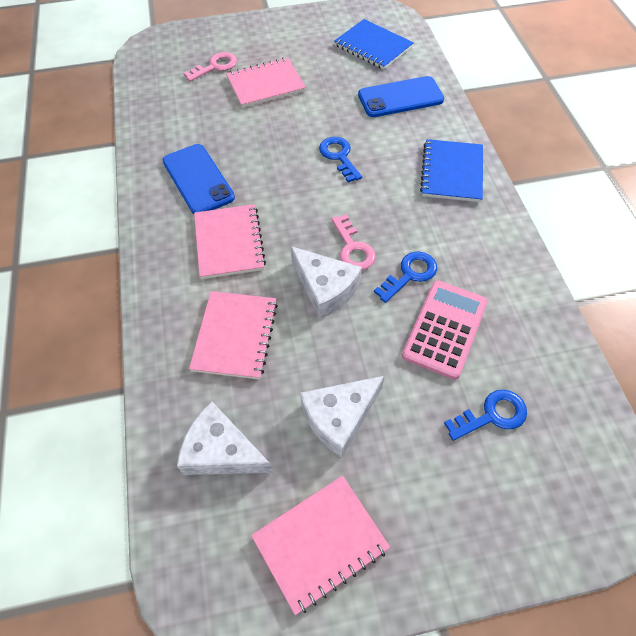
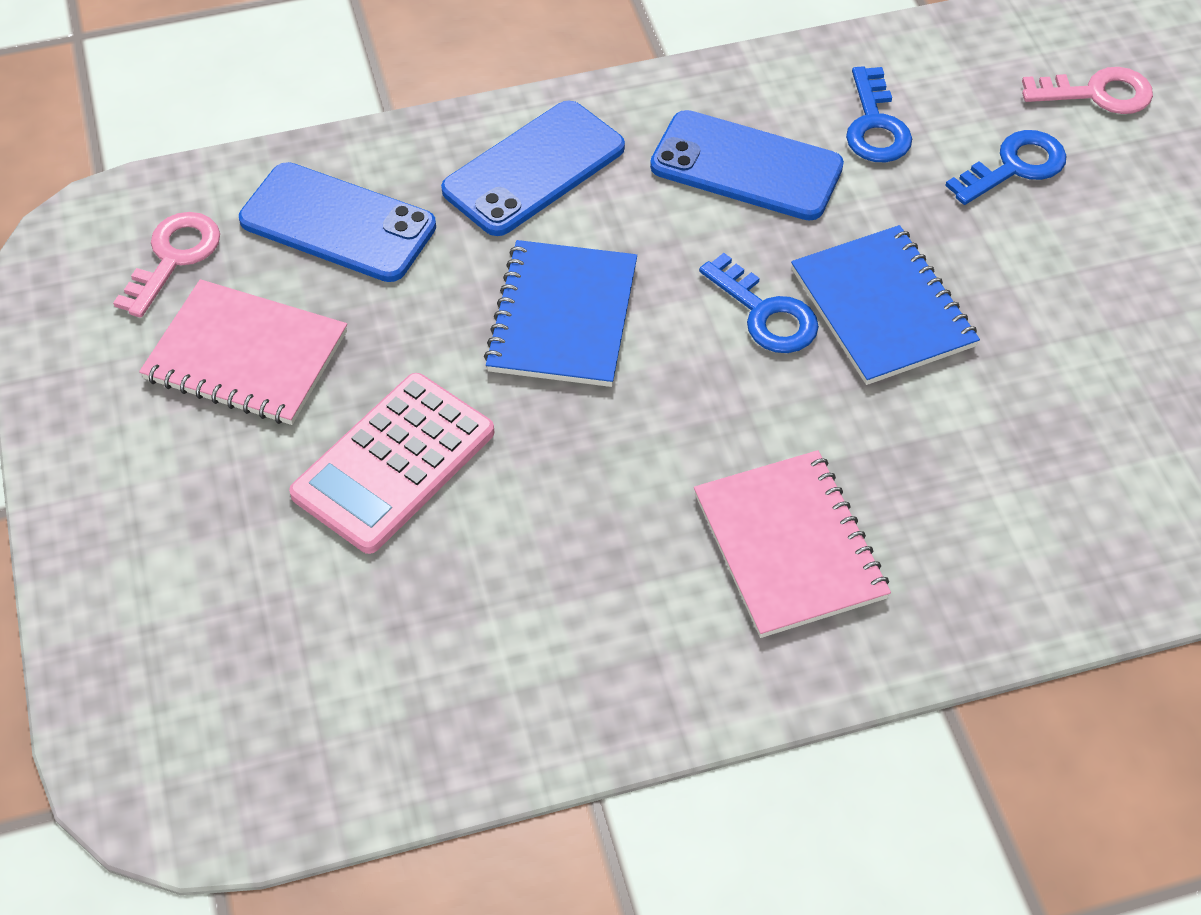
blue phone: 2 -> 3
pink notebook: 4 -> 2
white cheese: 3 -> 0

